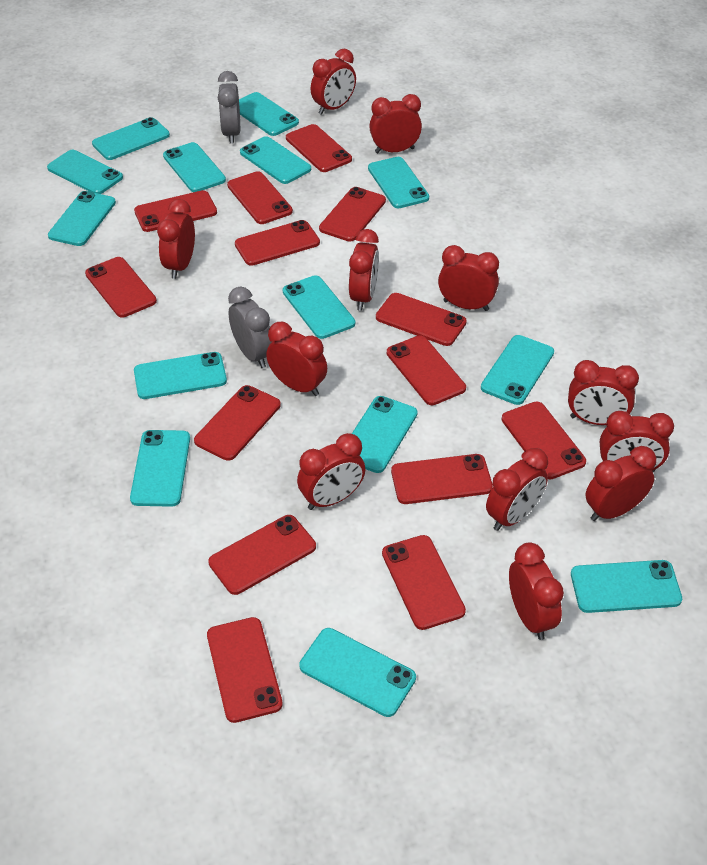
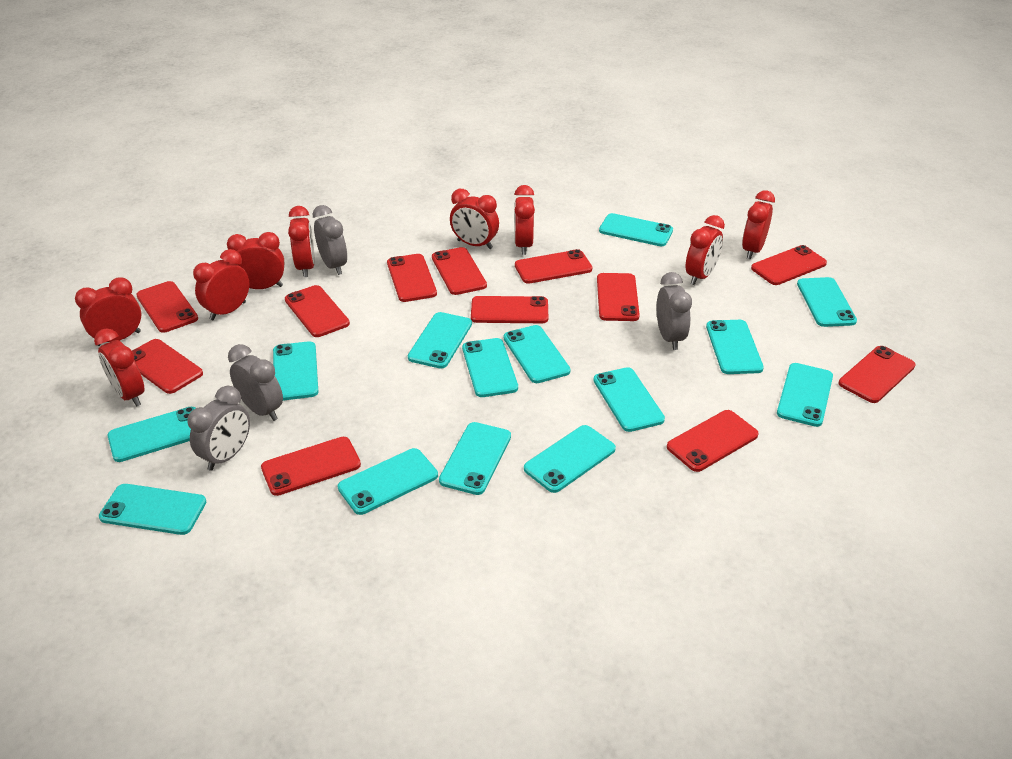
grey clock: 2 -> 4
red clock: 12 -> 9
red phone: 14 -> 12

